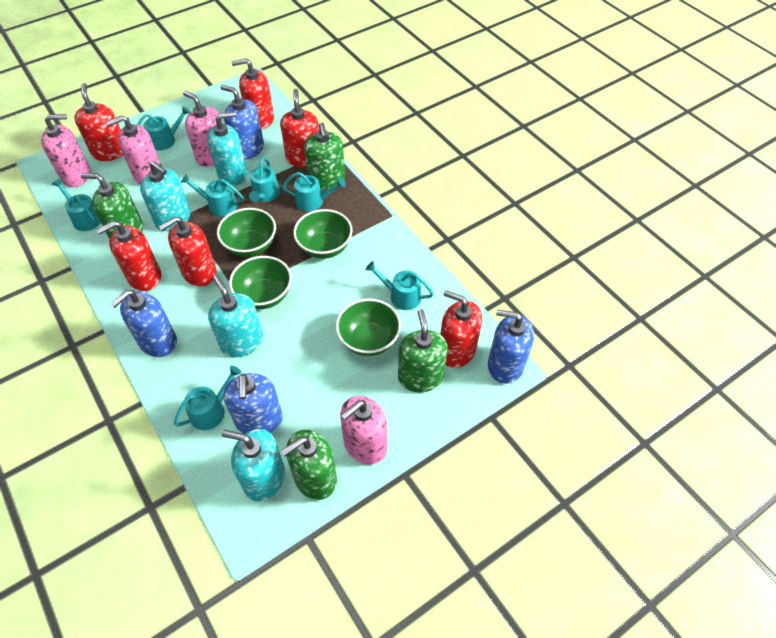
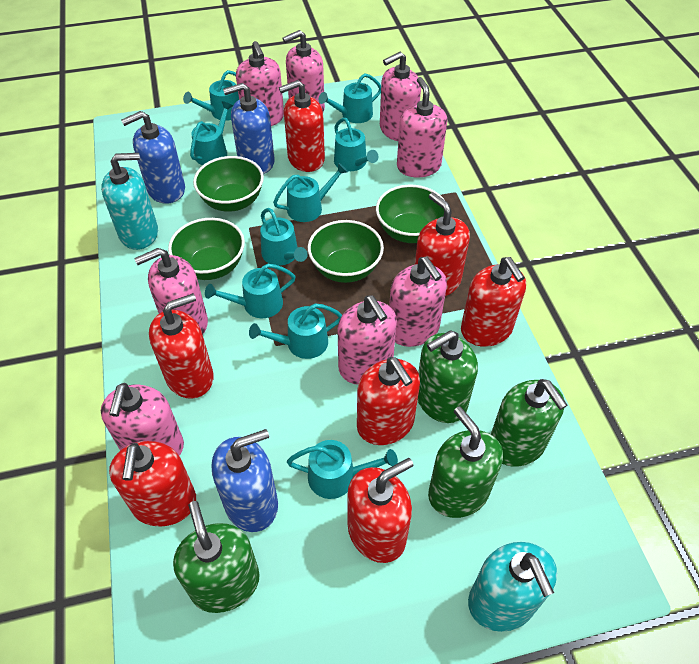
blue soap dispenser: 4 -> 3
pink soap dispenser: 4 -> 8
red soap dispenser: 6 -> 7
turquoise soap dispenser: 4 -> 2
turquoise watering can: 7 -> 9

